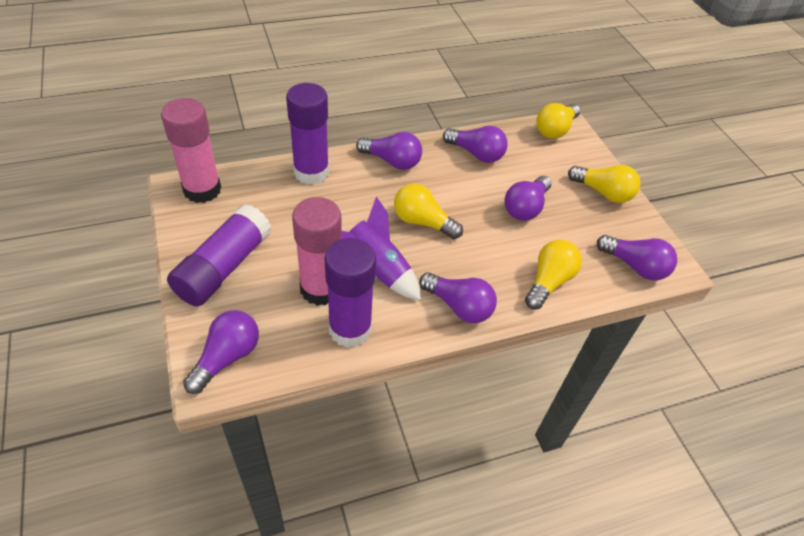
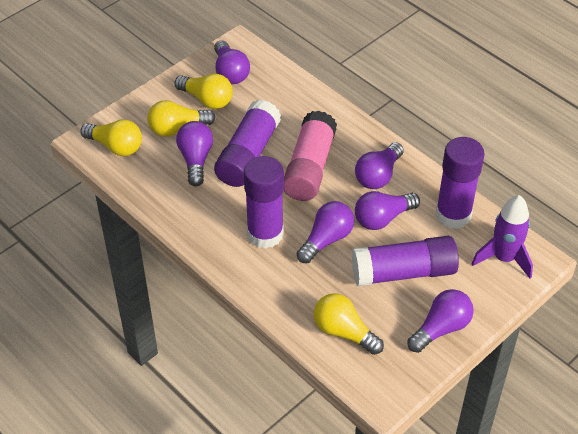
pink glue stick: 2 -> 1
purple glue stick: 3 -> 4

